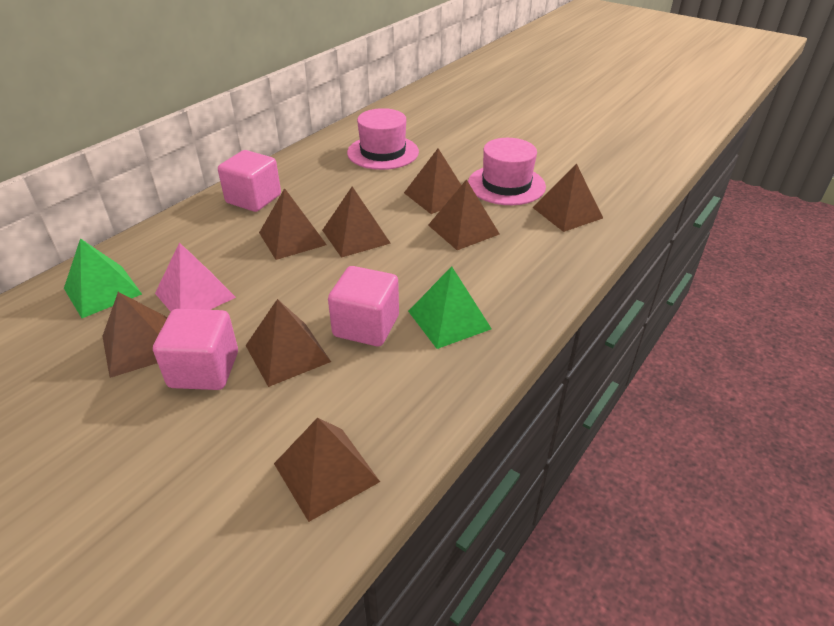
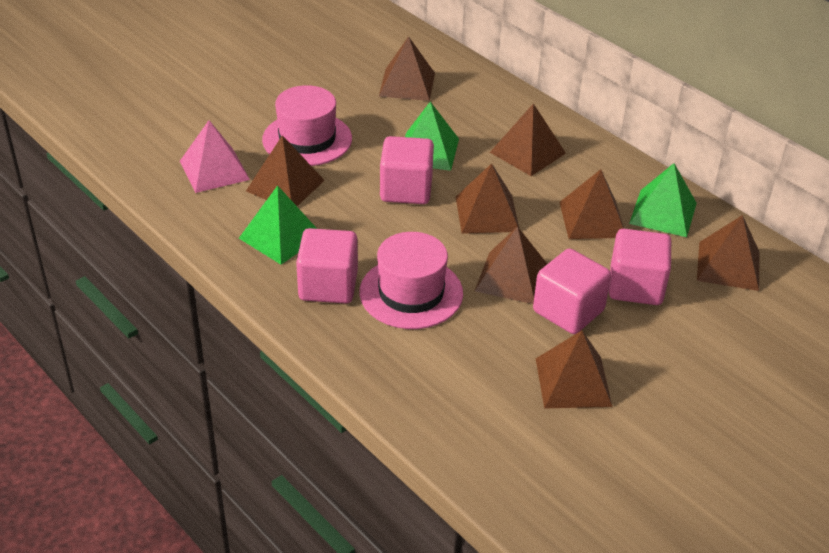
green pyramid: 2 -> 3
pink cube: 3 -> 4

